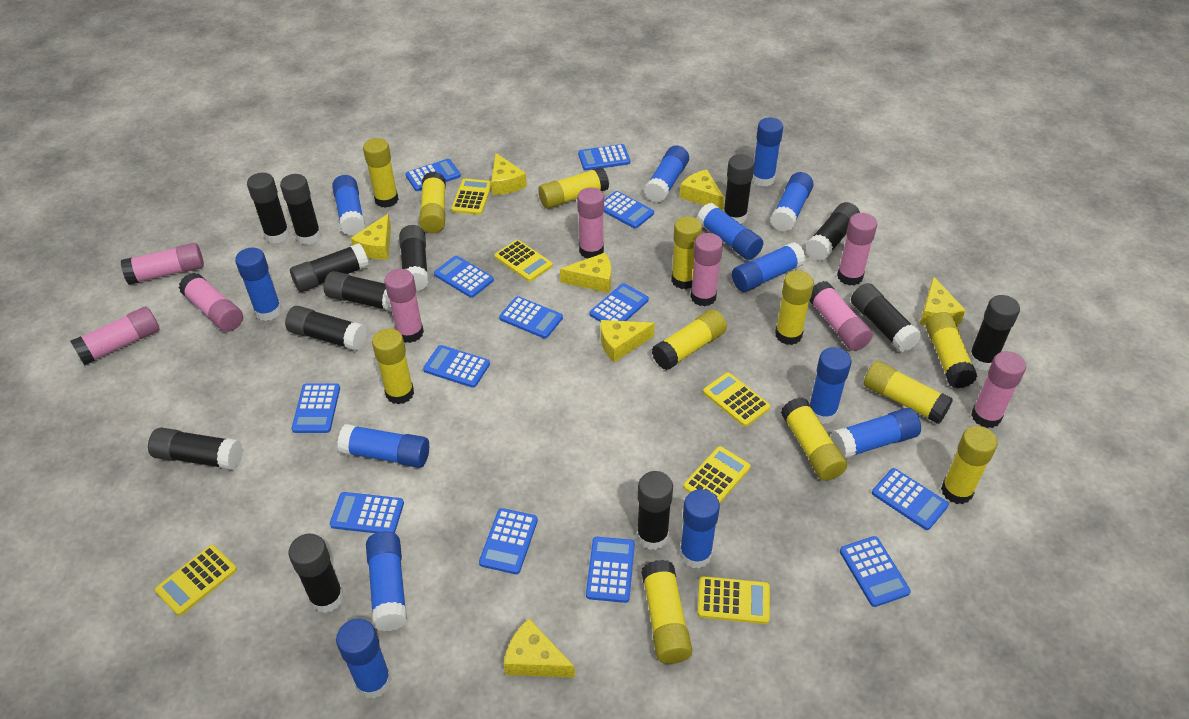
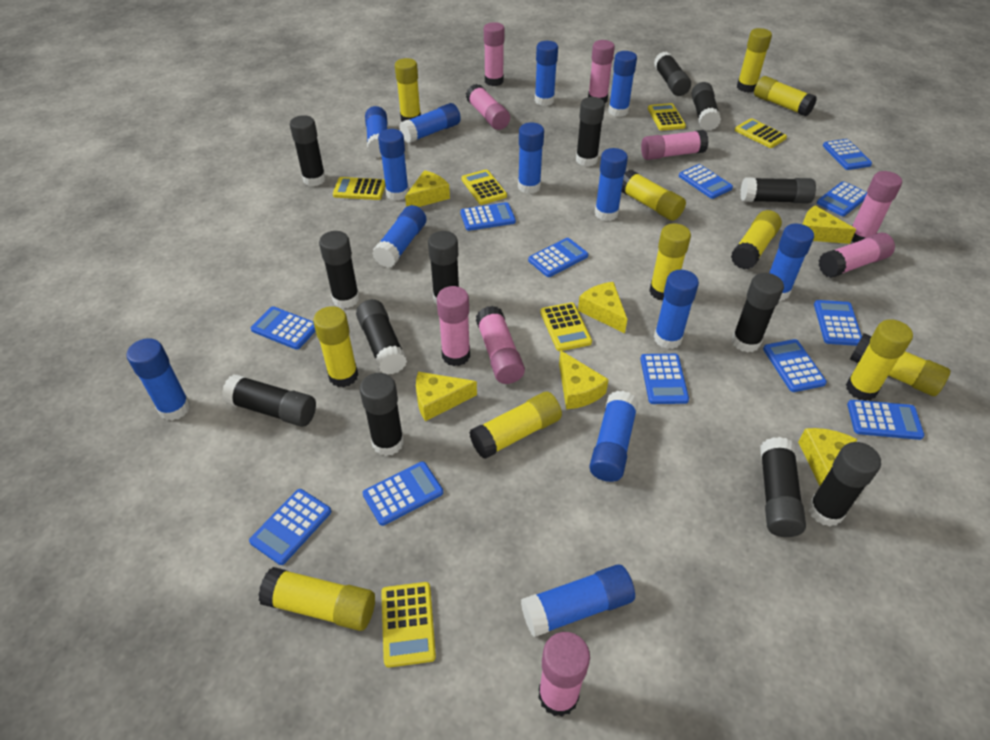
blue calculator: 13 -> 12
yellow cheese: 7 -> 6
yellow glue stick: 12 -> 11

